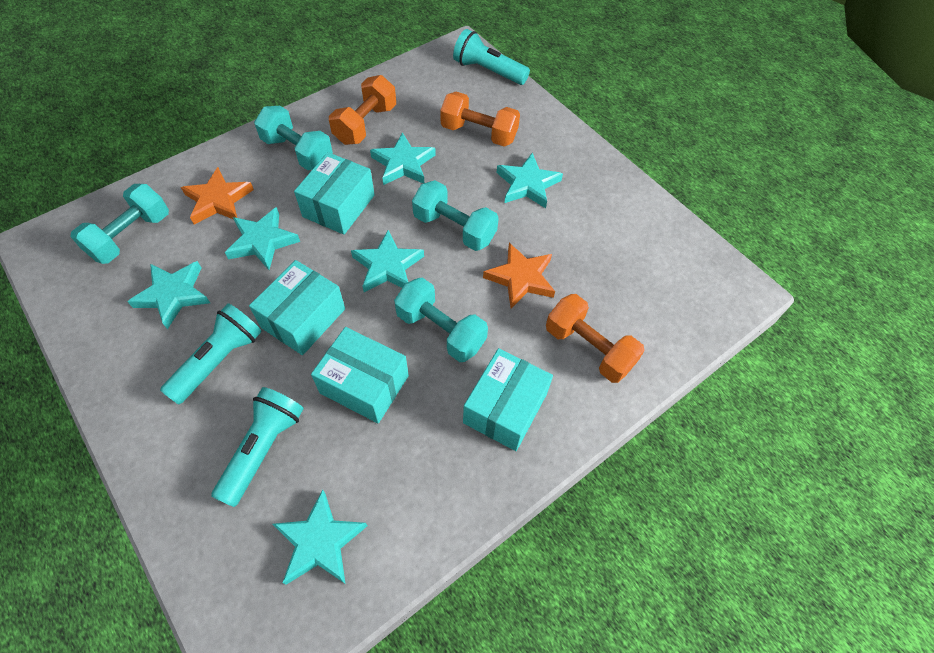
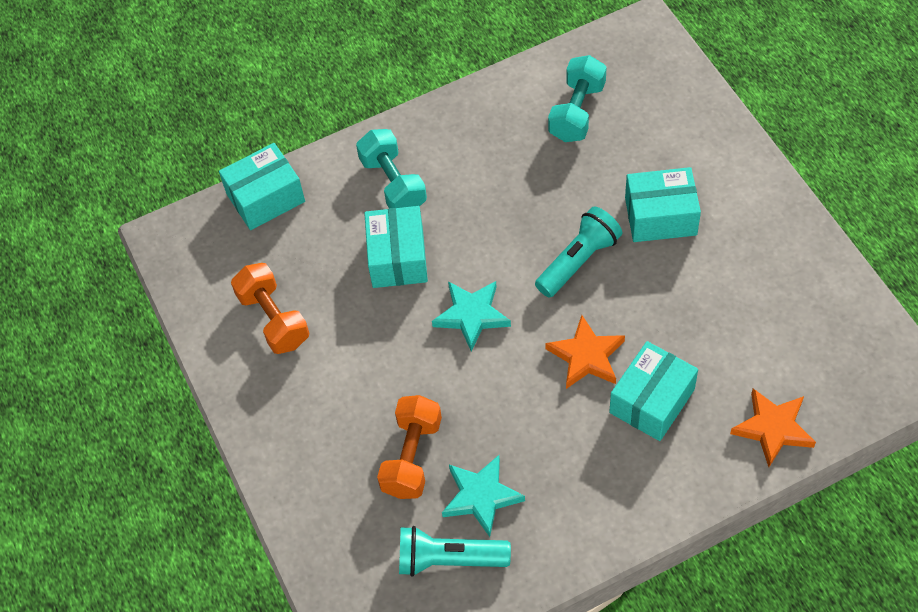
orange dumbbell: 3 -> 2
turquoise dumbbell: 4 -> 2
turquoise flashlight: 3 -> 2
turquoise star: 6 -> 2

